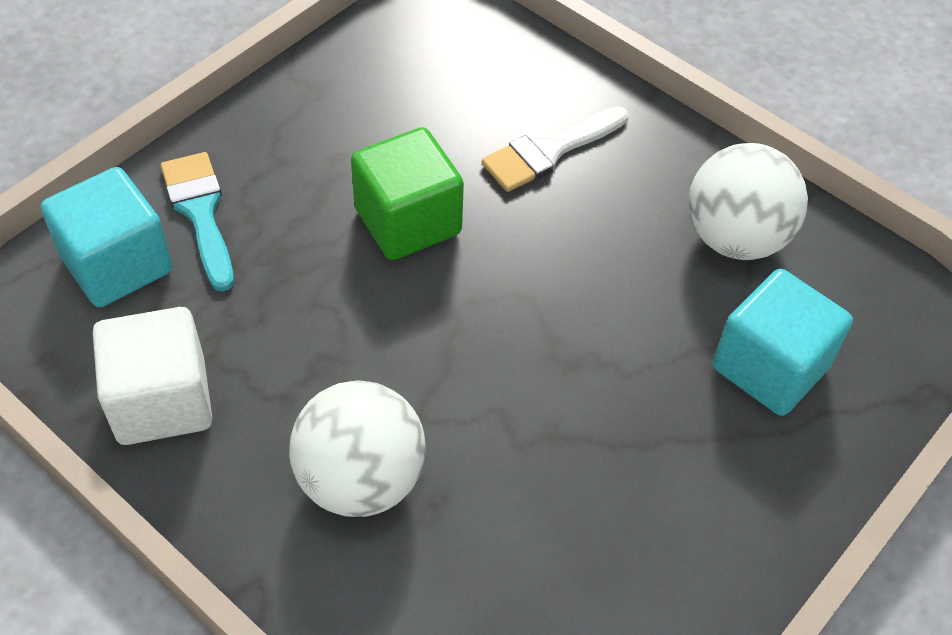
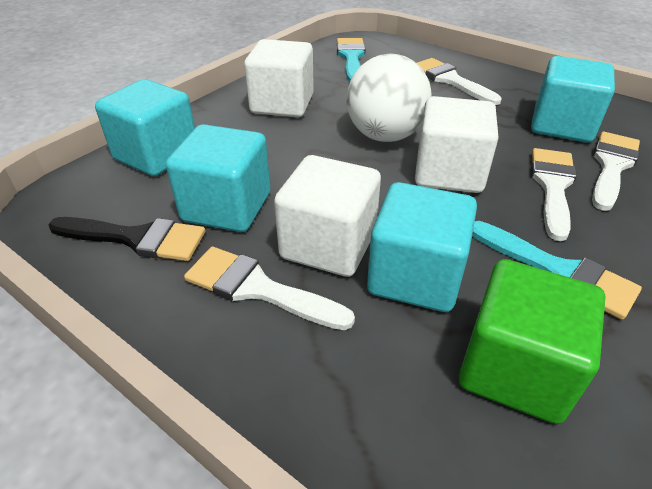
black brush: 0 -> 1
turquoise brush: 1 -> 2
turquoise cube: 2 -> 4
white ball: 2 -> 1
white brush: 1 -> 4
white cube: 1 -> 3

